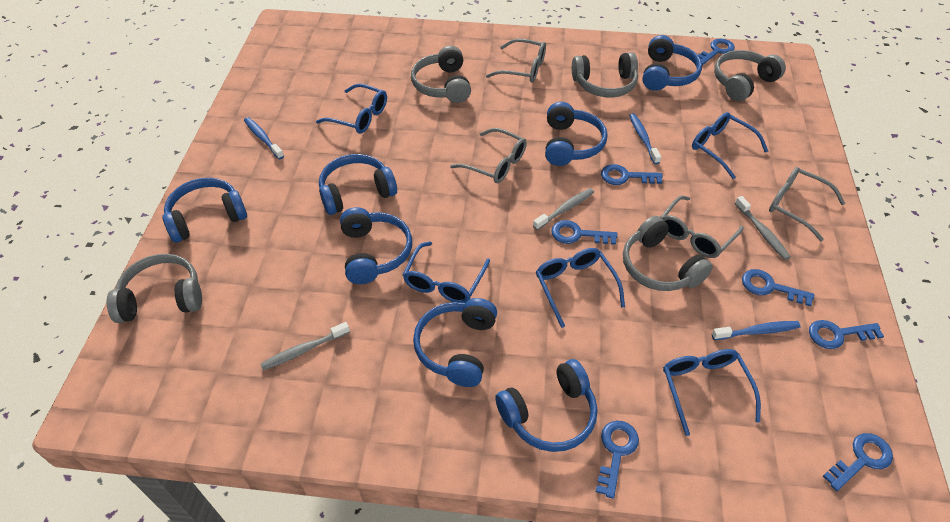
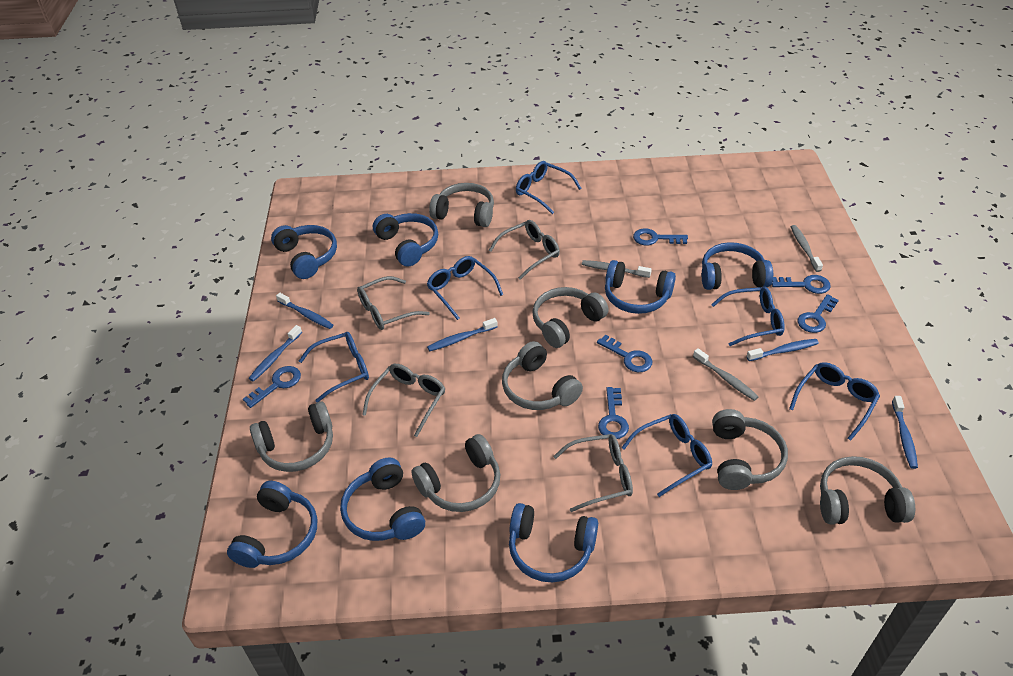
blue glasses: 5 -> 6
blue key: 7 -> 6
blue toothbrush: 3 -> 5
grey headphones: 5 -> 7

